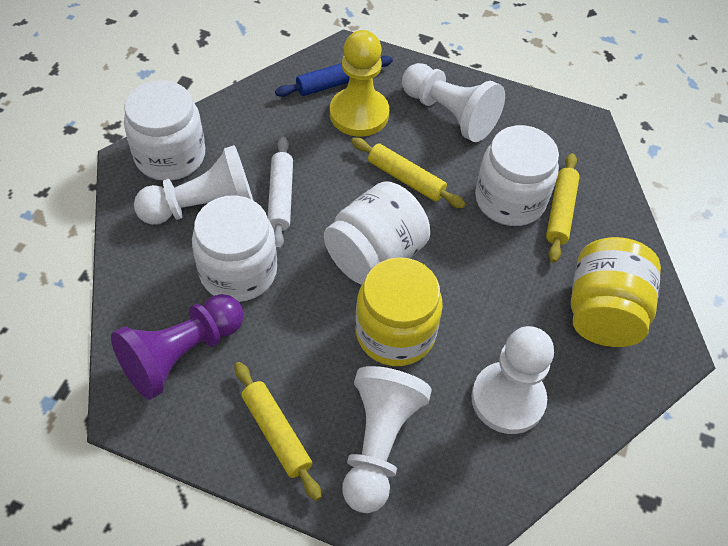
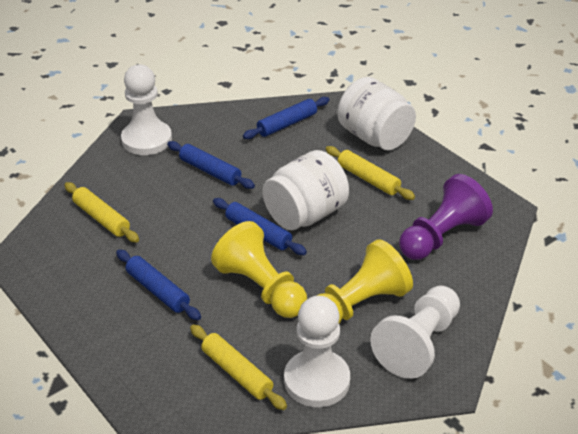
blue rolling pin: 1 -> 4
white jar: 4 -> 2
white pawn: 4 -> 3
white rolling pin: 1 -> 0
yellow jar: 2 -> 0
yellow pawn: 1 -> 2

